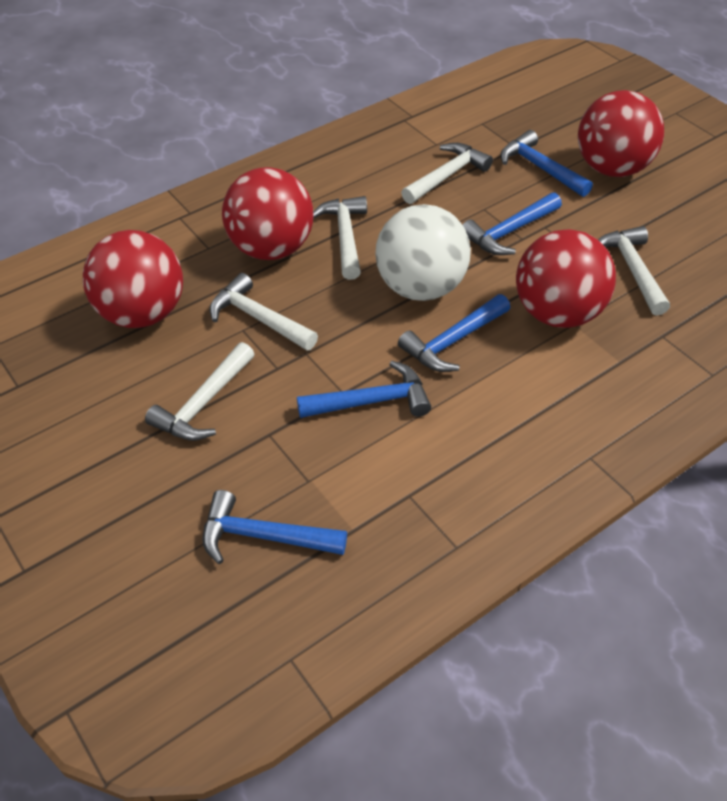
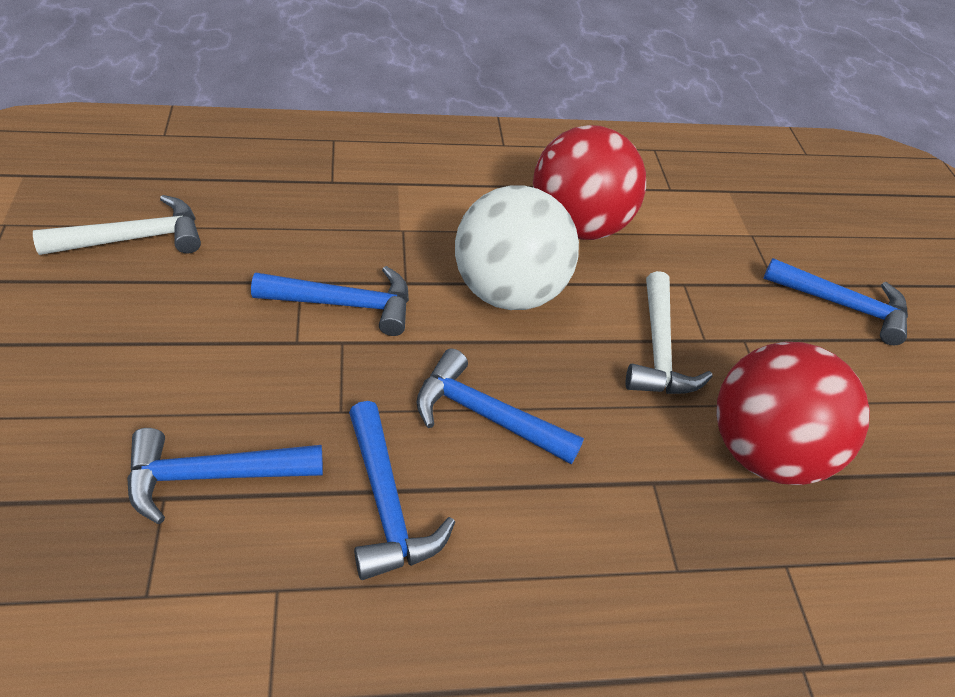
red ball: 4 -> 2
white hammer: 5 -> 2

